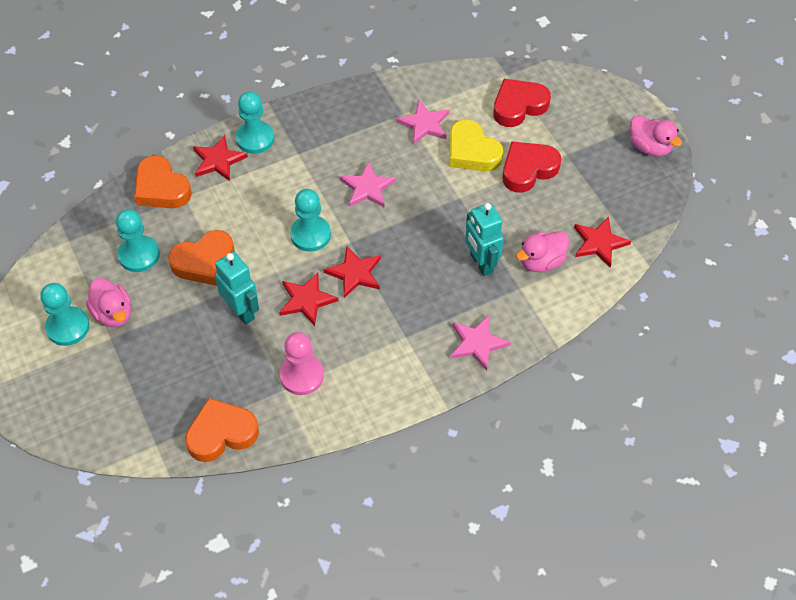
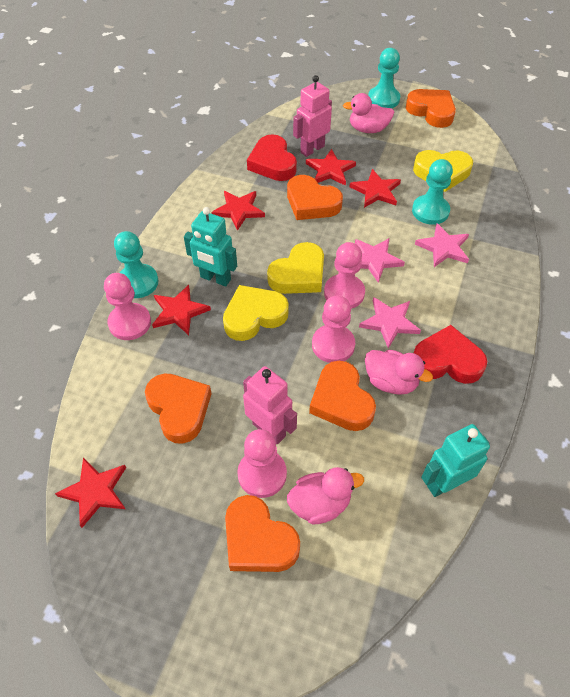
orange heart: 3 -> 5
pink pawn: 1 -> 4
pink robot: 0 -> 2
red star: 4 -> 5
turquoise pawn: 4 -> 3
yellow heart: 1 -> 3

